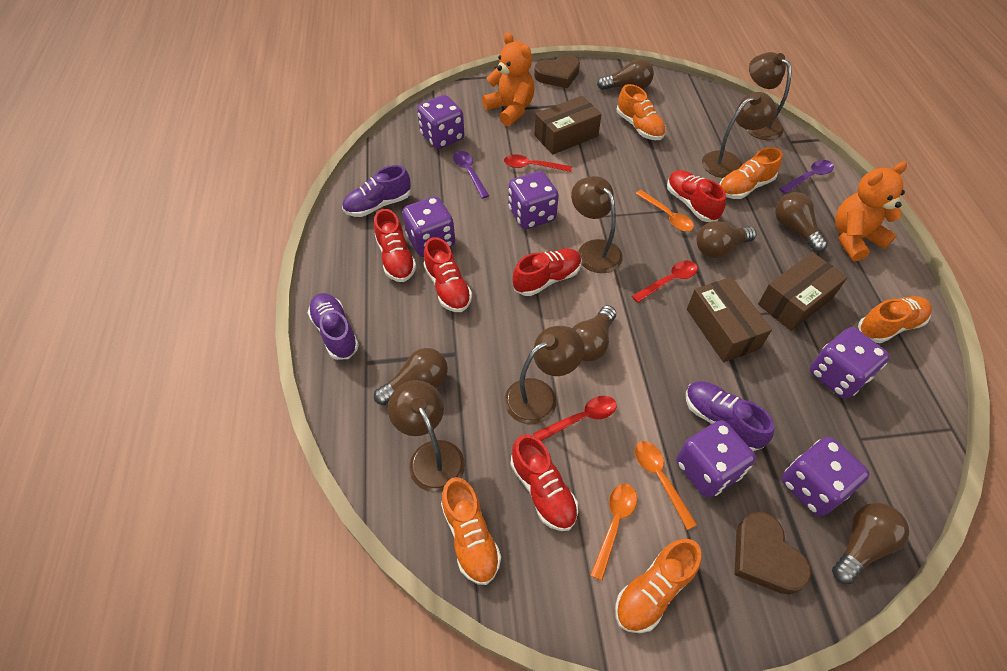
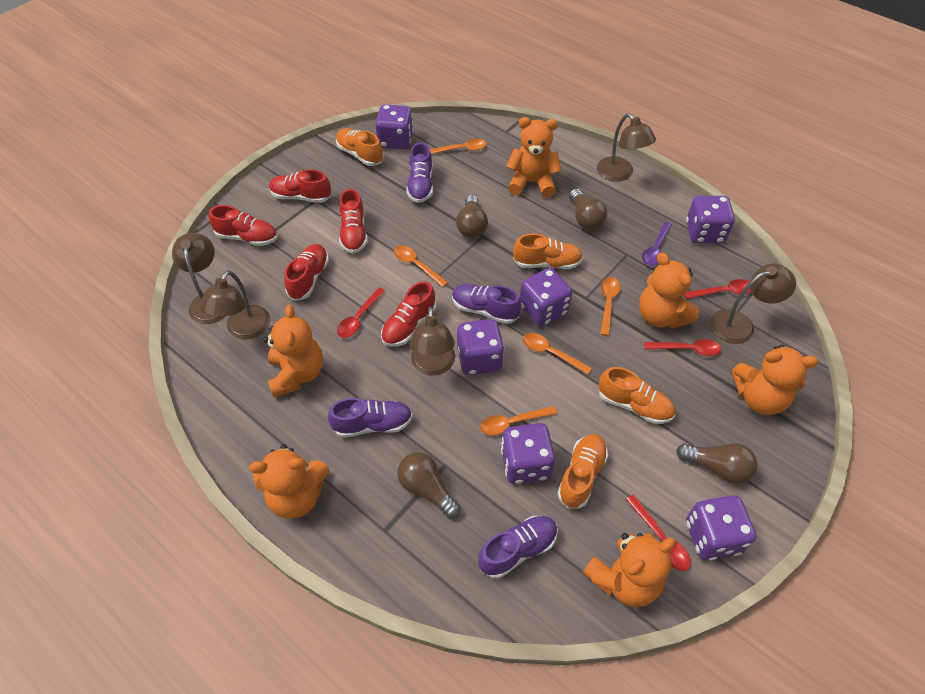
brown box: 3 -> 0
brown heart: 2 -> 0
brown light bulb: 6 -> 4
orange shoe: 5 -> 4
orange spoon: 3 -> 5
orange teddy bear: 2 -> 6
purple shoe: 3 -> 4
purple spoon: 2 -> 1
red spoon: 3 -> 4

